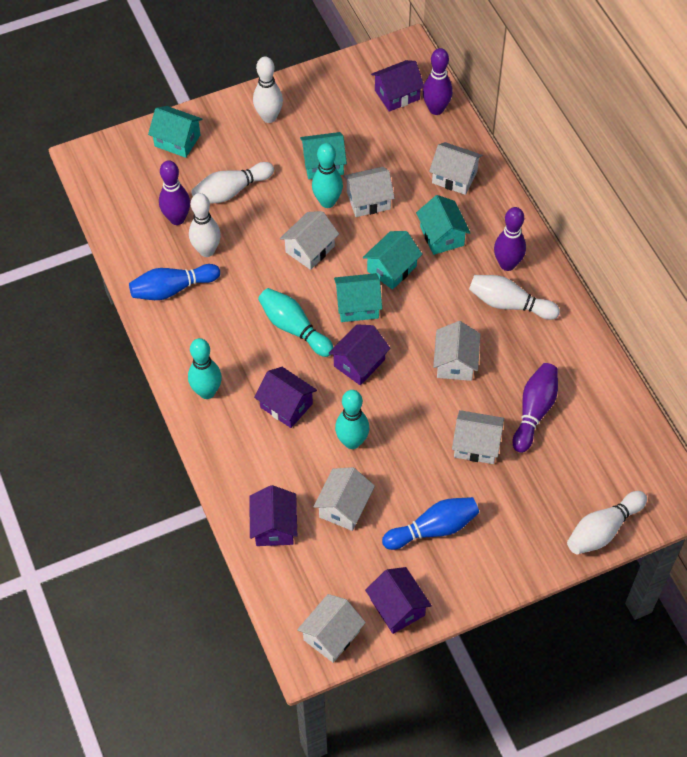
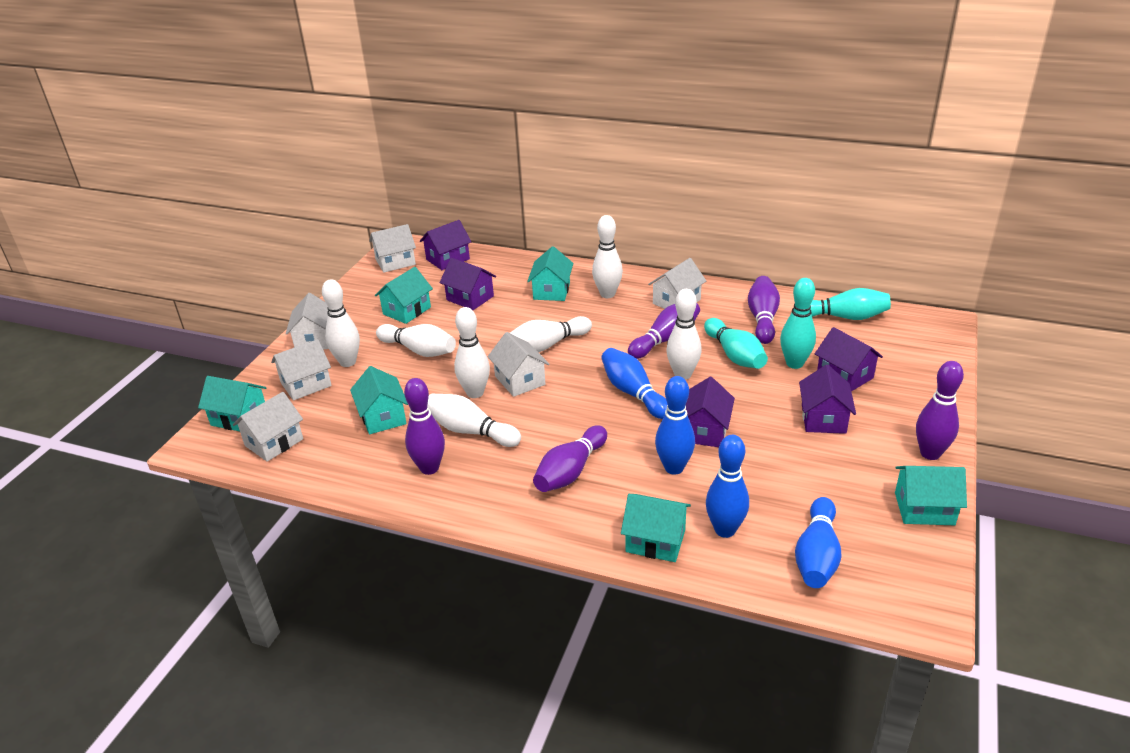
blue bowling pin: 2 -> 4
purple bowling pin: 4 -> 5
turquoise bowling pin: 4 -> 3
turquoise house: 5 -> 6
white bowling pin: 5 -> 7
white house: 7 -> 6

